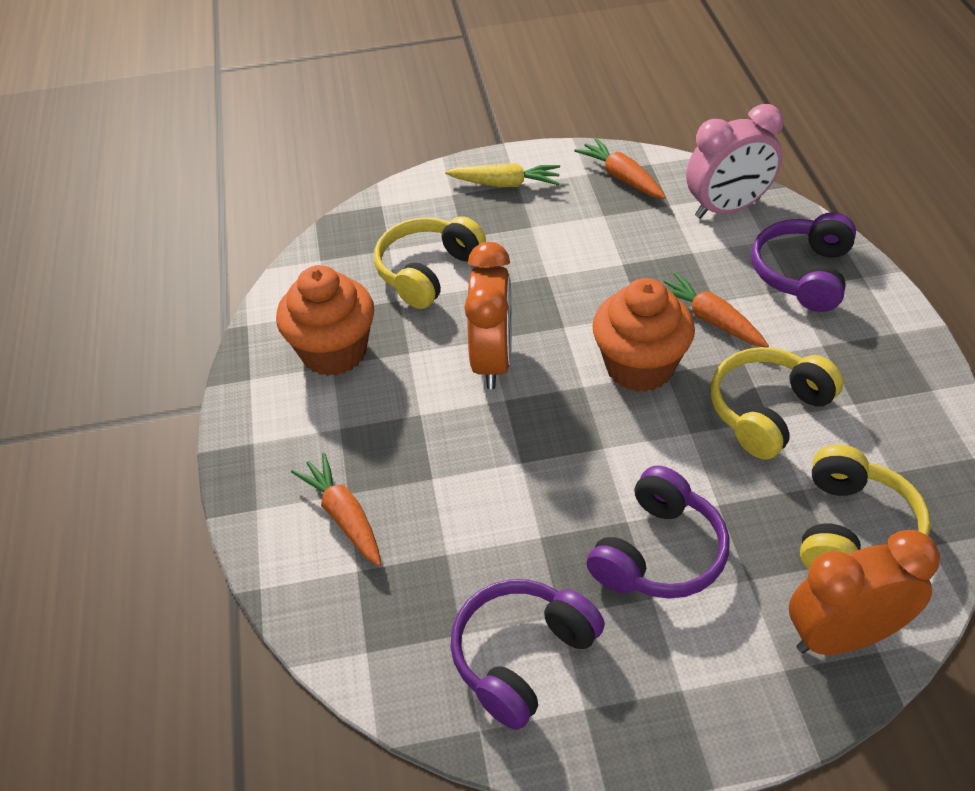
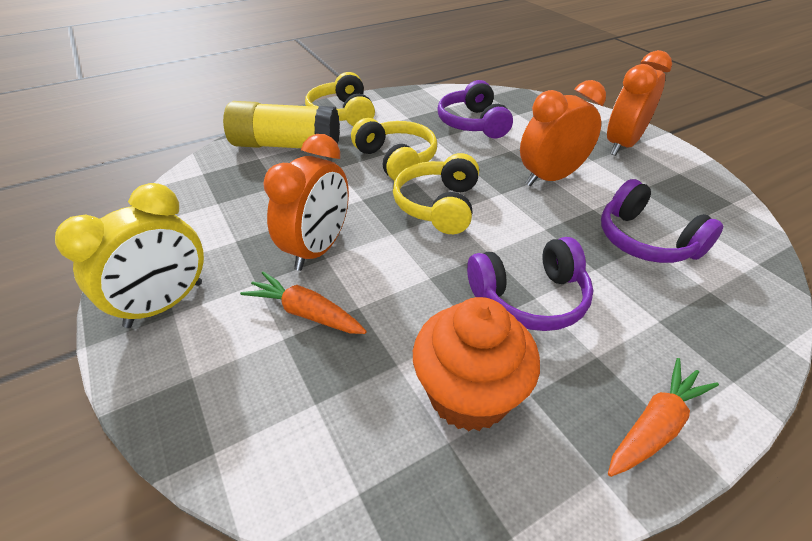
orange carrot: 3 -> 2
orange clock: 2 -> 3
orange cupcake: 2 -> 1
pink clock: 1 -> 0
yellow carrot: 1 -> 0
yellow clock: 0 -> 1
yellow glue stick: 0 -> 1

